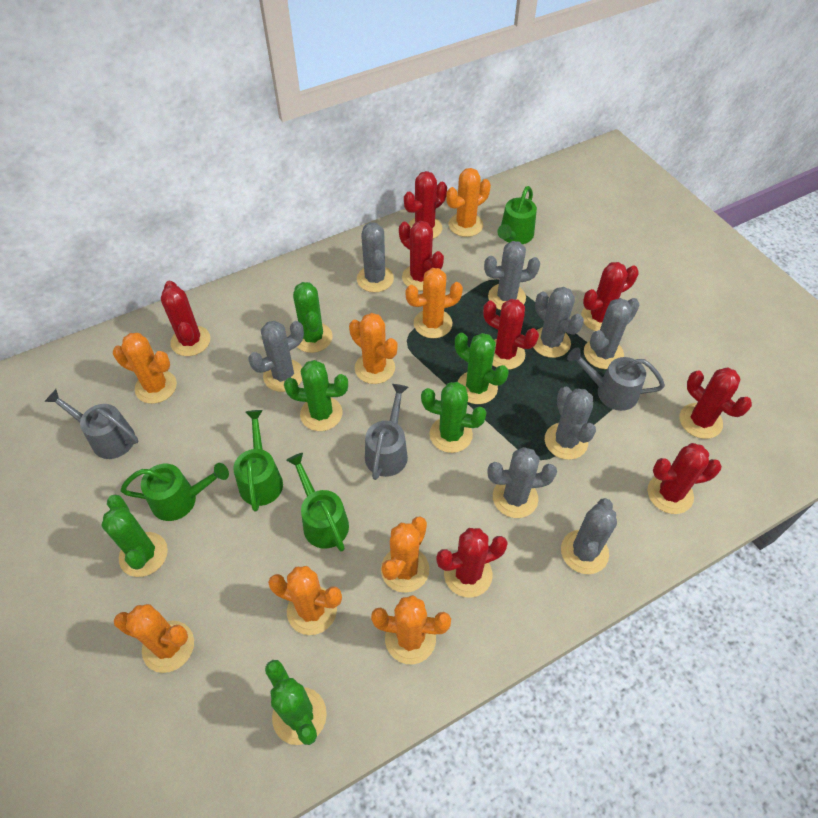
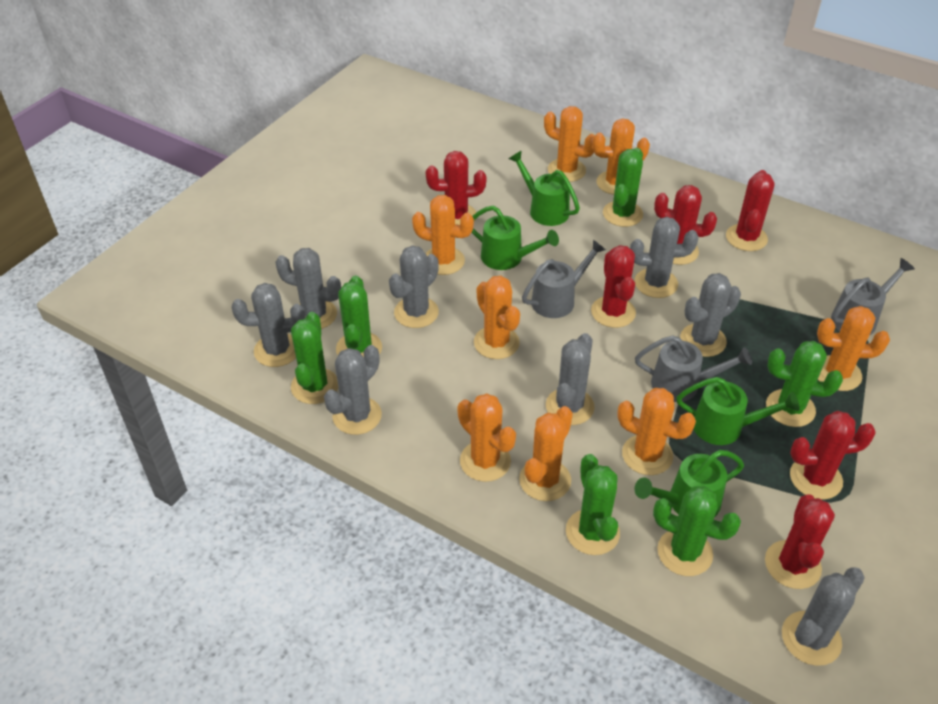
red cactus: 8 -> 6

